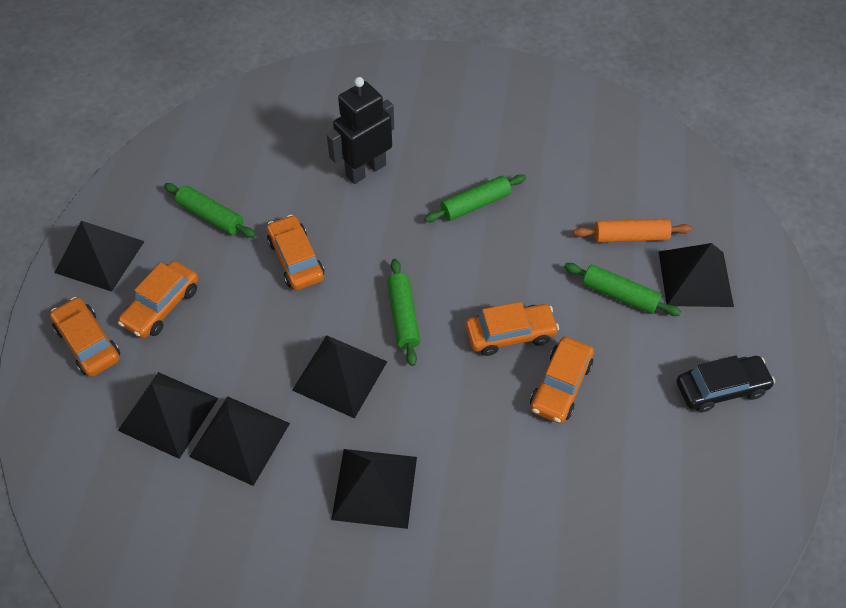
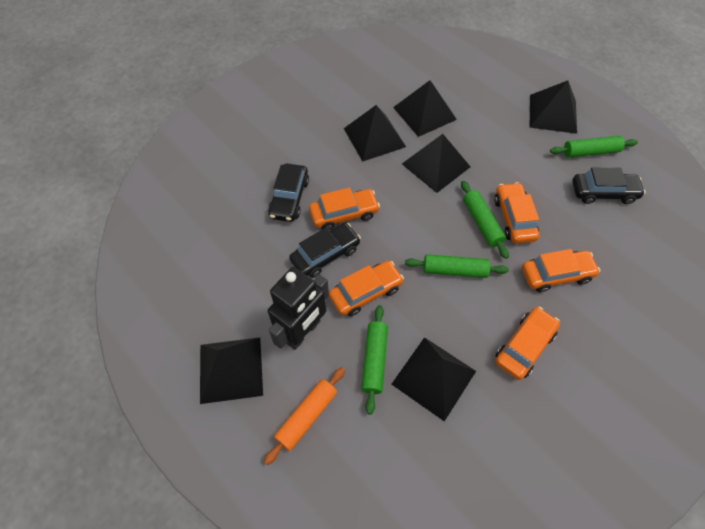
black car: 1 -> 3

